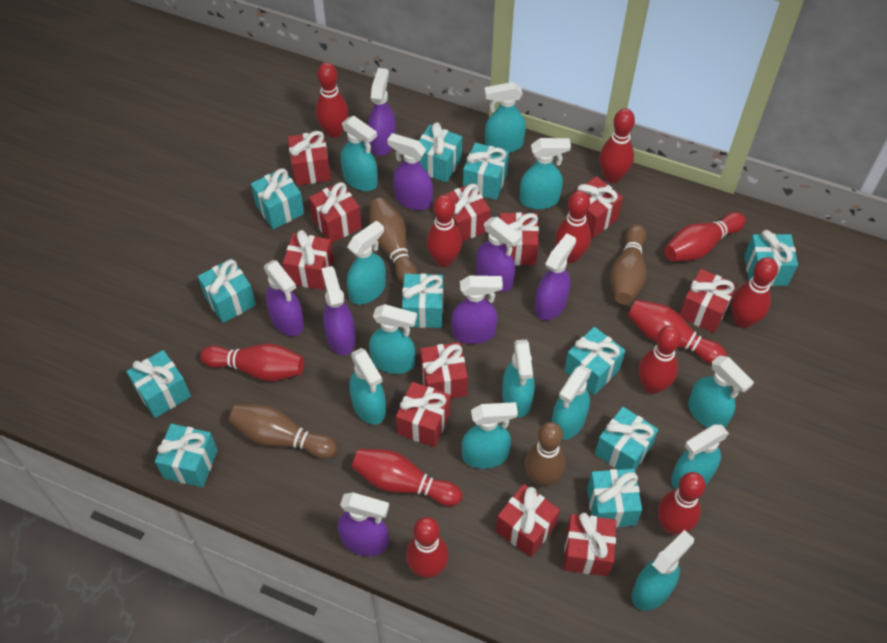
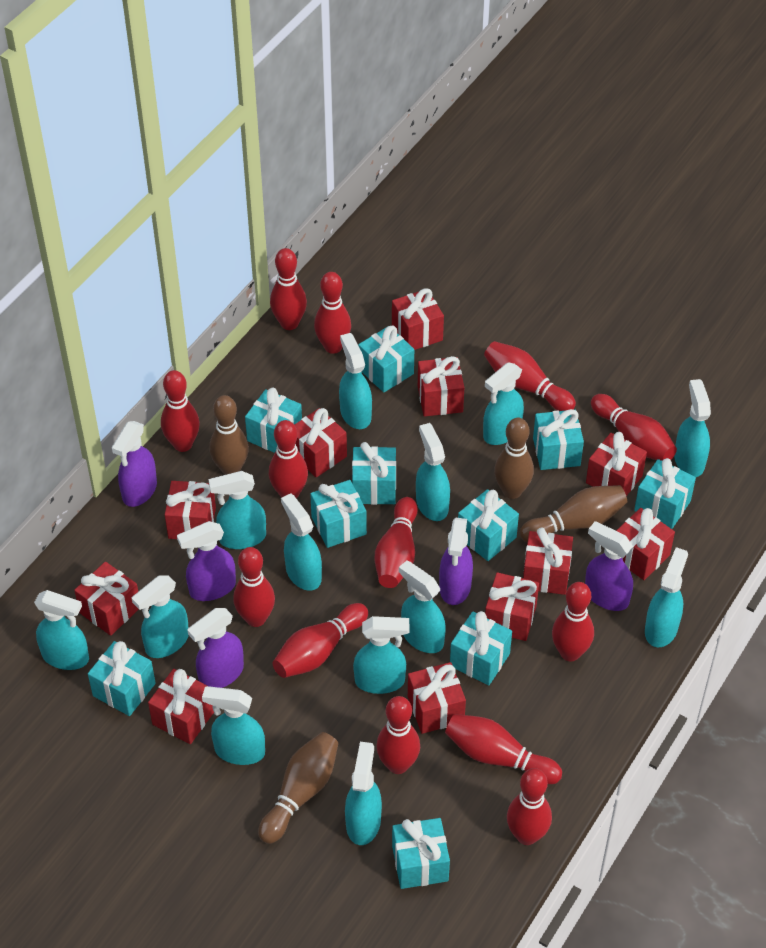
purple spray bottle: 8 -> 5
red bowling pin: 12 -> 13
turquoise gift: 11 -> 10
turquoise spray bottle: 12 -> 13

